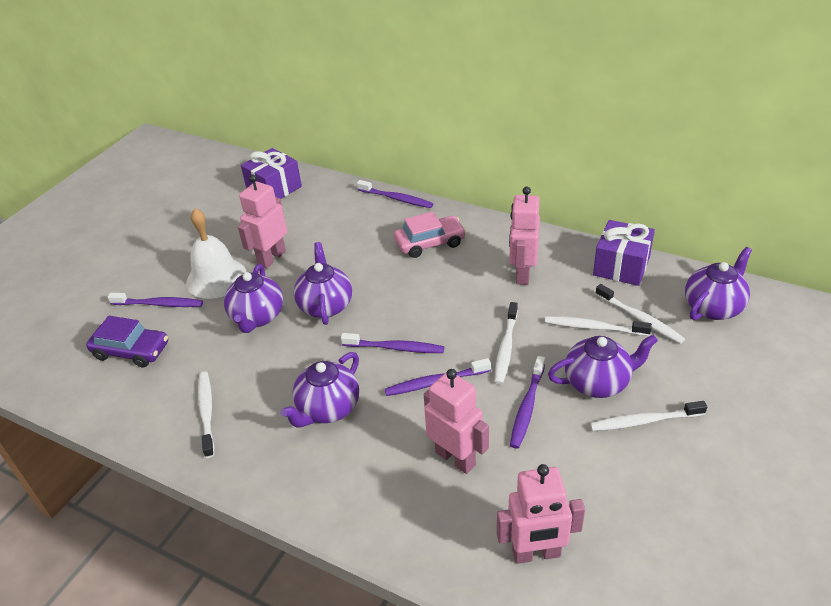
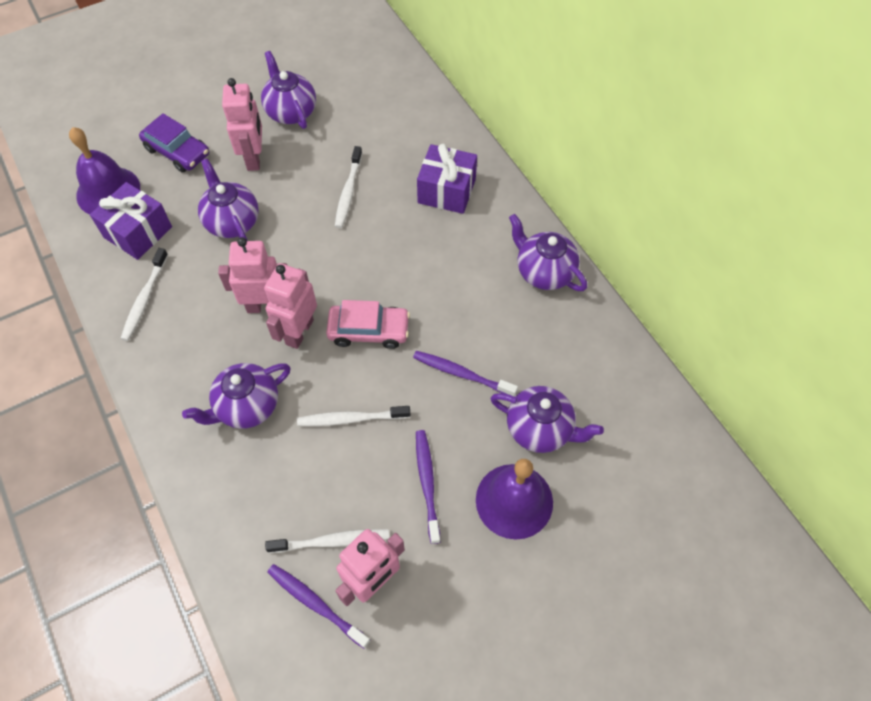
purple bell: 0 -> 2
purple toothbrush: 5 -> 3
white bell: 1 -> 0
white toothbrush: 5 -> 4

